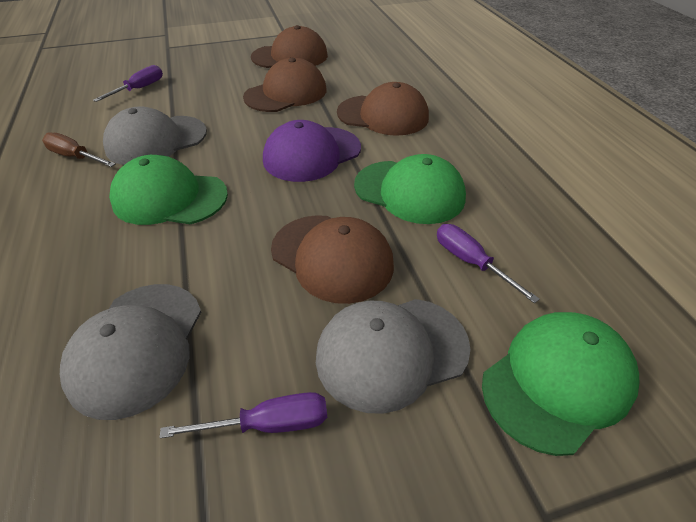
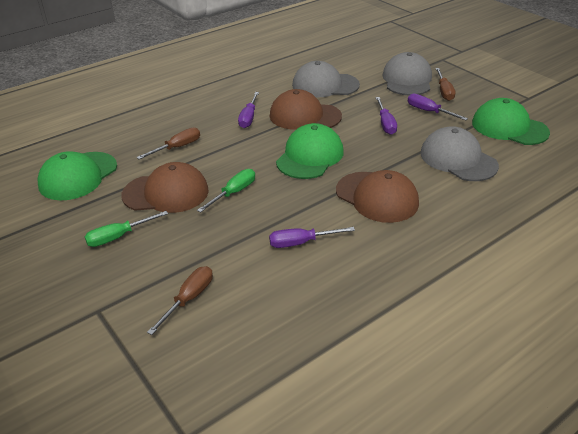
brown cap: 4 -> 3
brown screwdriver: 1 -> 3
green screwdriver: 0 -> 2
purple cap: 1 -> 0
purple screwdriver: 3 -> 4

